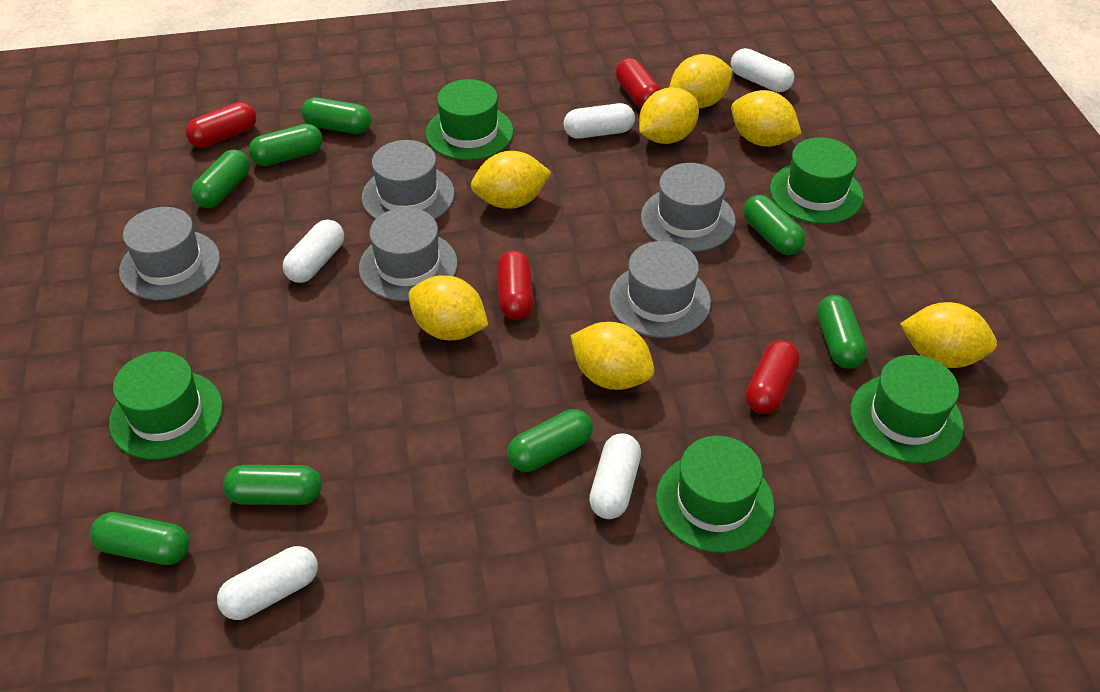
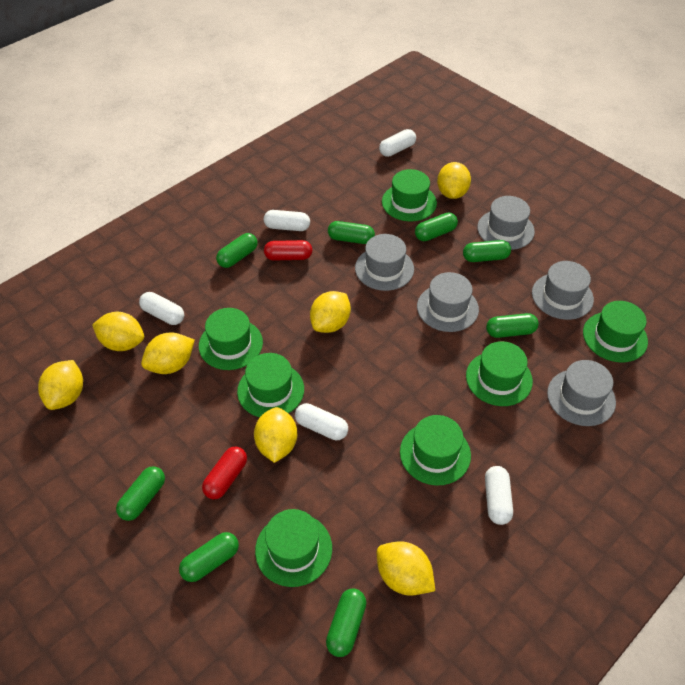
green hat: 5 -> 7
red capsule: 4 -> 2

